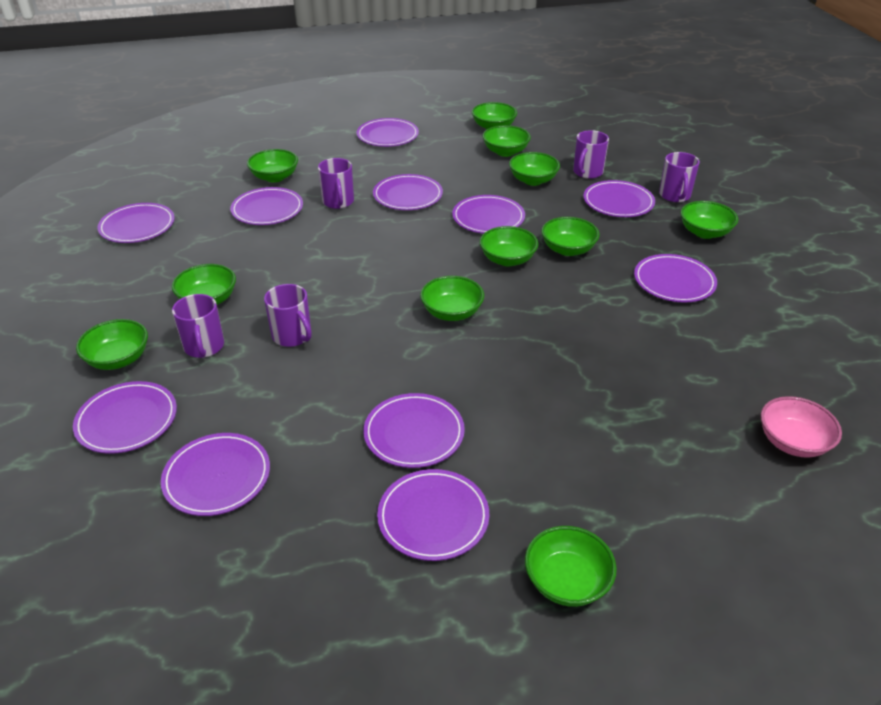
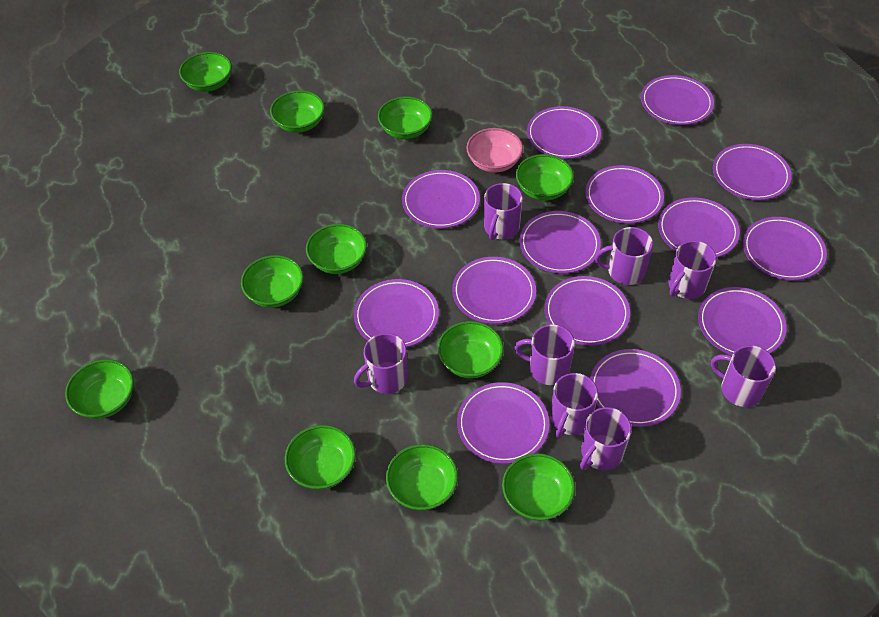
purple mug: 5 -> 8
purple plate: 11 -> 14

